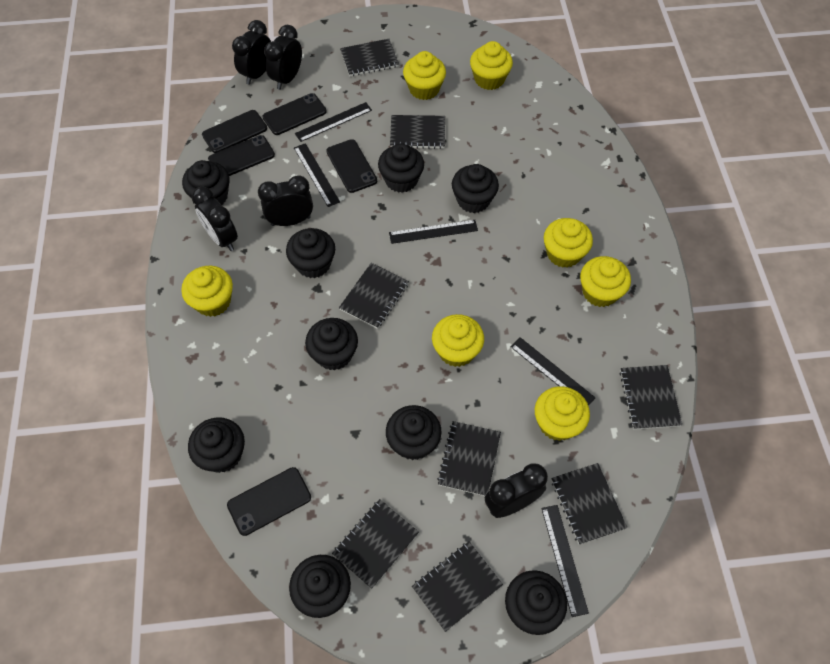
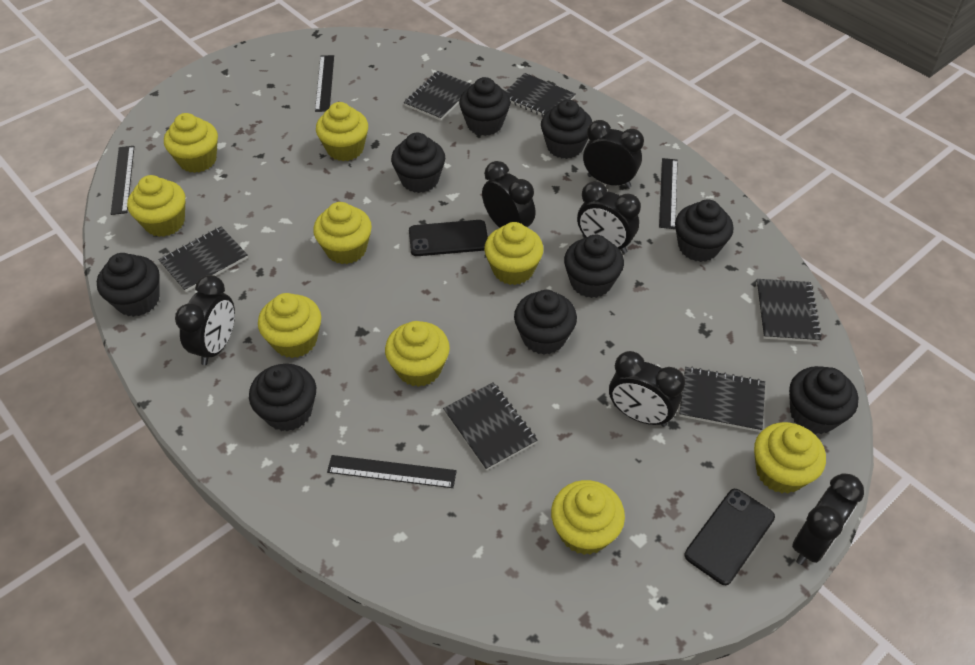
black clock: 5 -> 6
black notebook: 8 -> 6
black phone: 5 -> 2
black ruler: 5 -> 4
yellow cupcake: 7 -> 9

